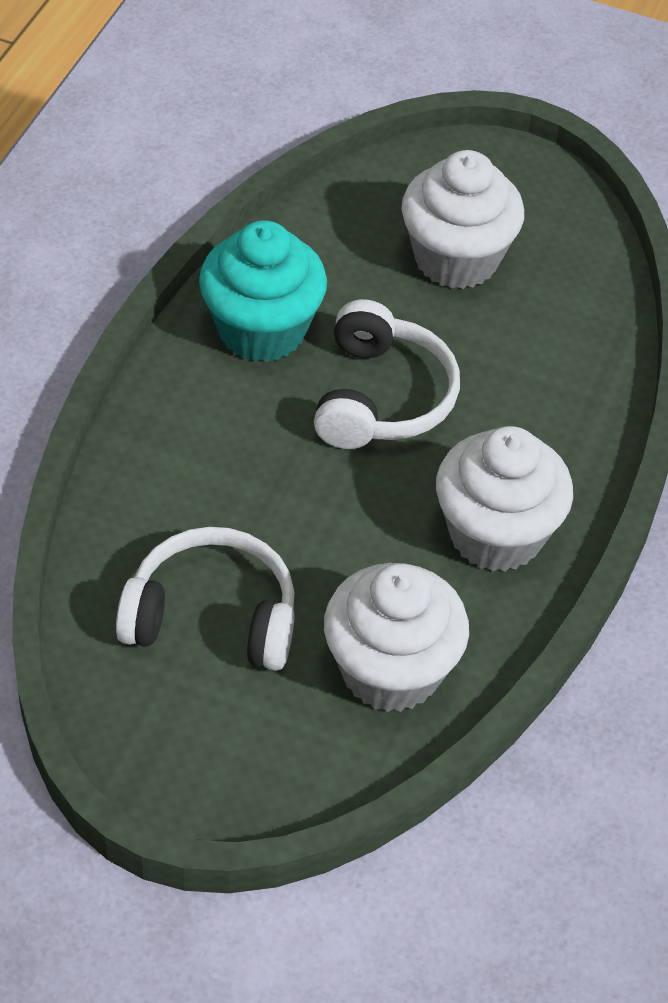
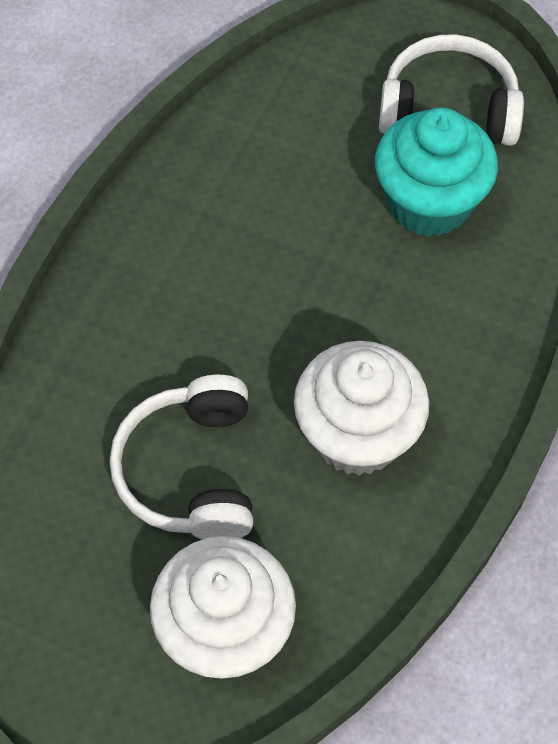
white cupcake: 3 -> 2

